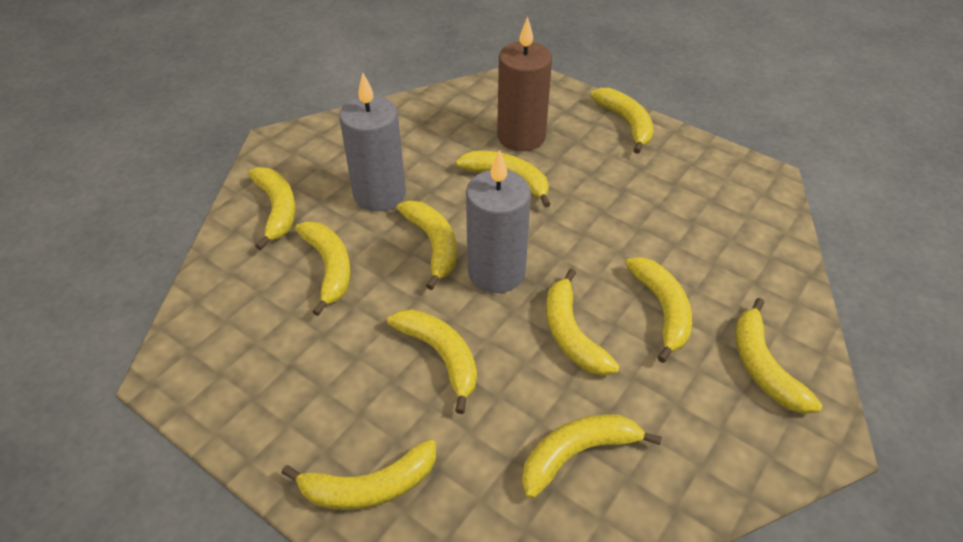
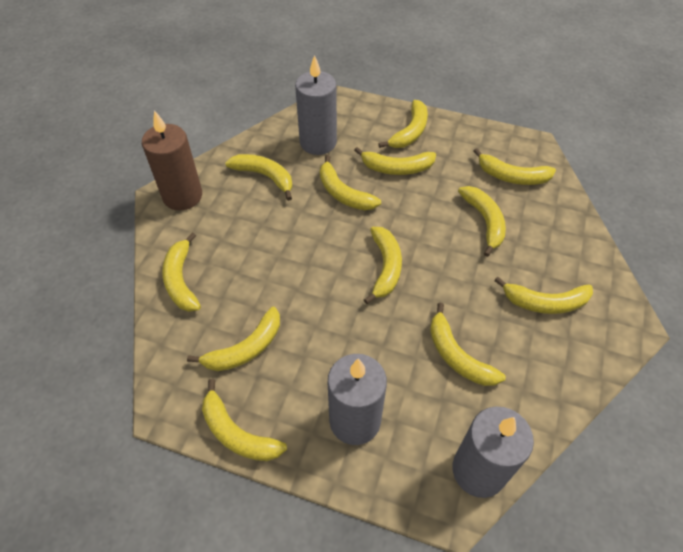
grey candle: 2 -> 3
yellow banana: 11 -> 12

